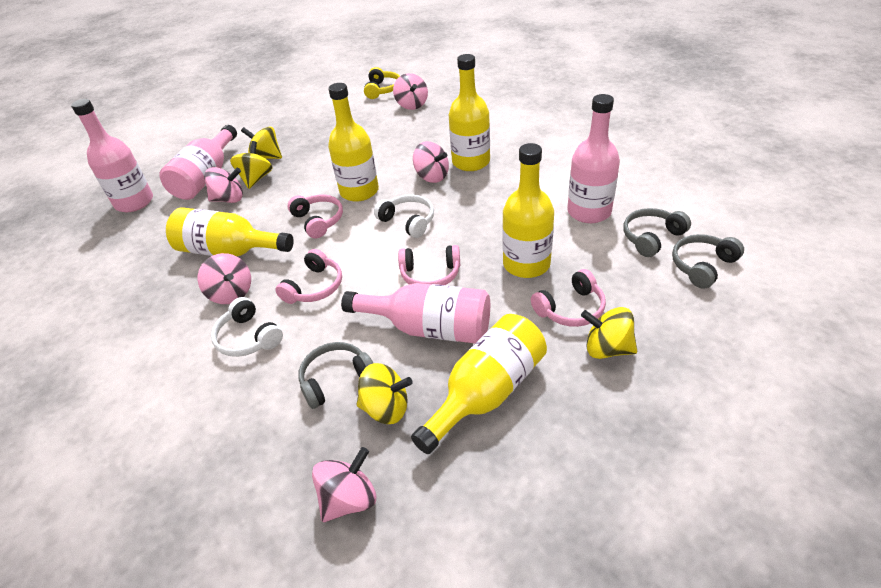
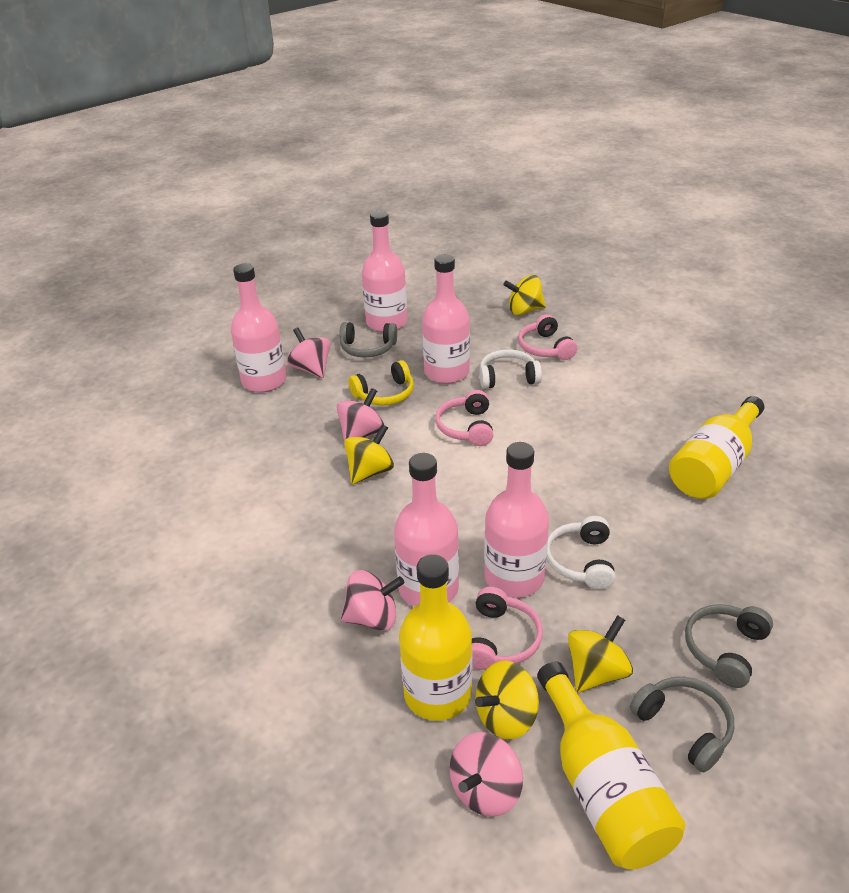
pink bottle: 4 -> 5
pink headphones: 4 -> 3
pink spinning top: 5 -> 4
yellow bottle: 5 -> 3

